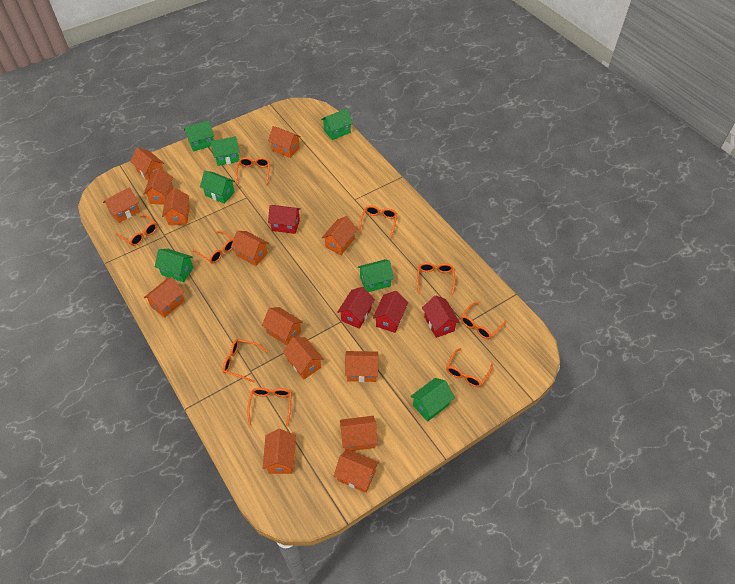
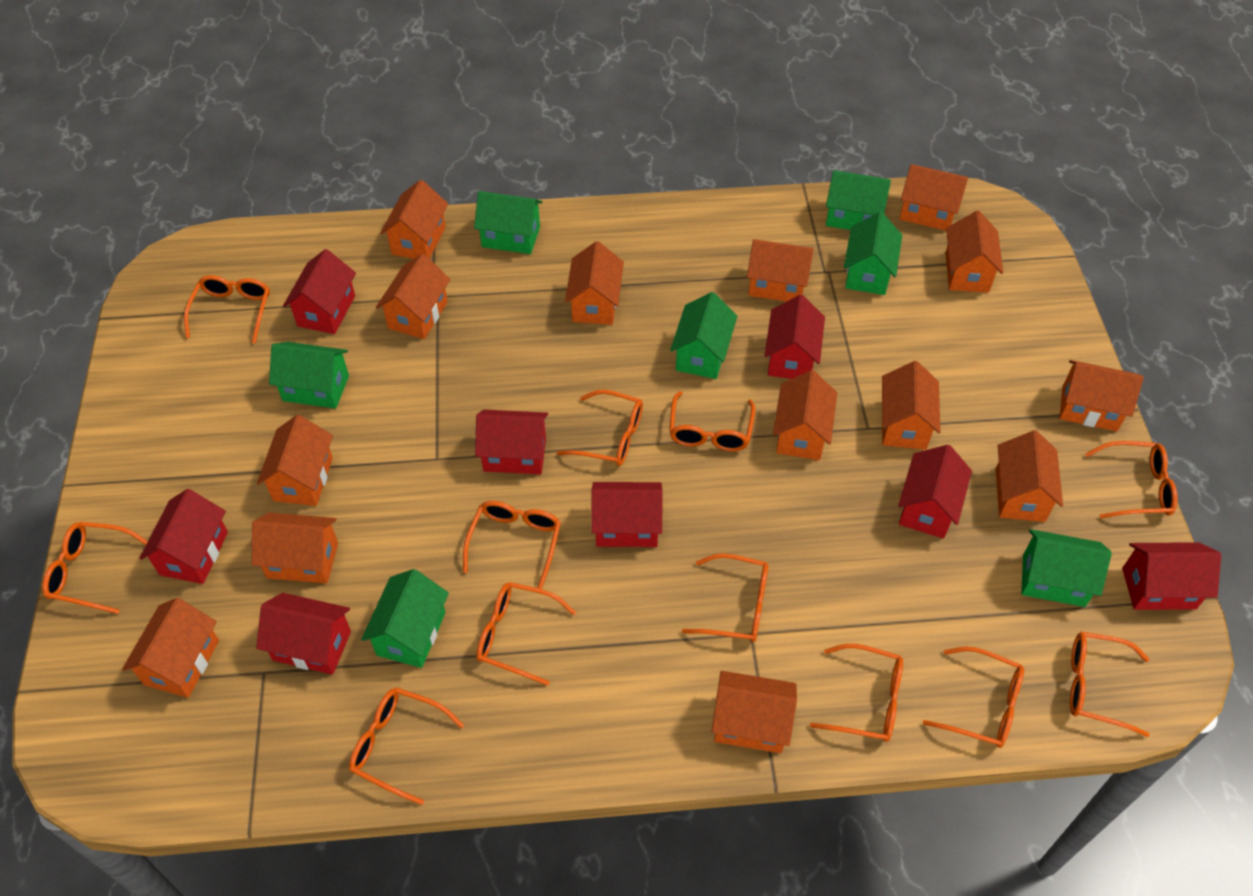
orange glasses: 9 -> 12
red house: 4 -> 8

